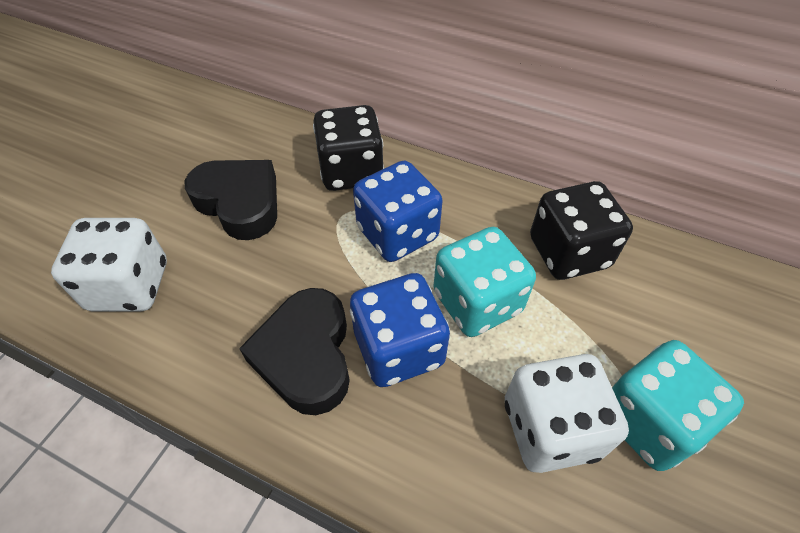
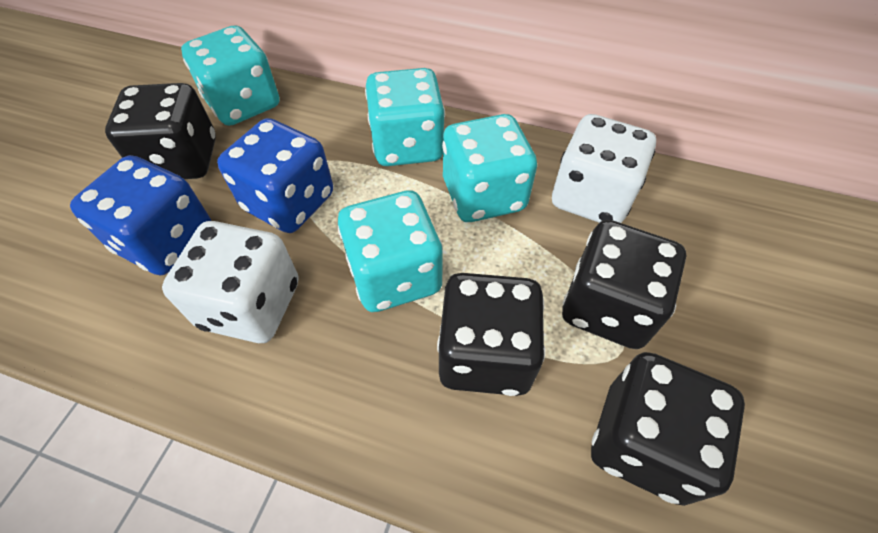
black dice: 2 -> 4
black heart: 2 -> 0
turquoise dice: 2 -> 4

